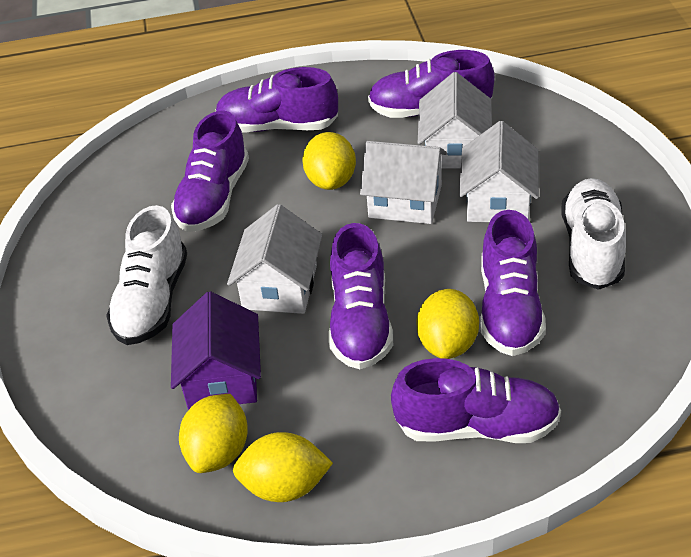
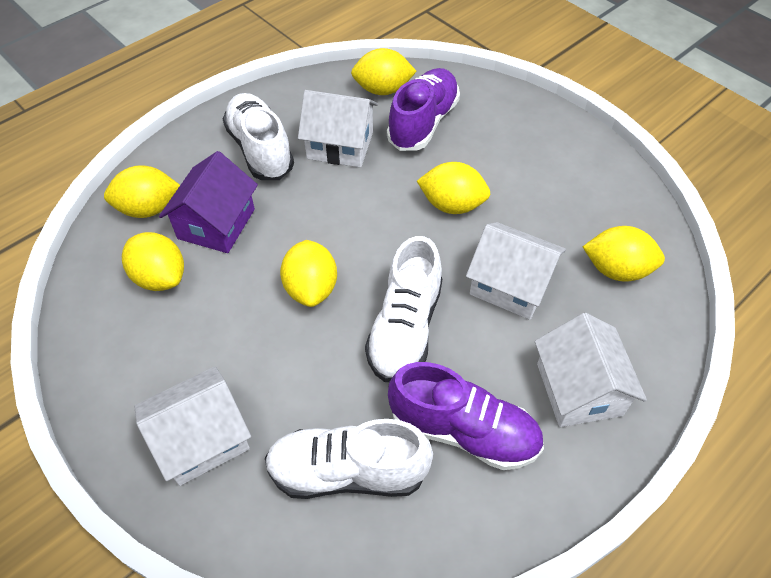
purple shoe: 6 -> 2
white shoe: 2 -> 3
yellow lemon: 4 -> 6

